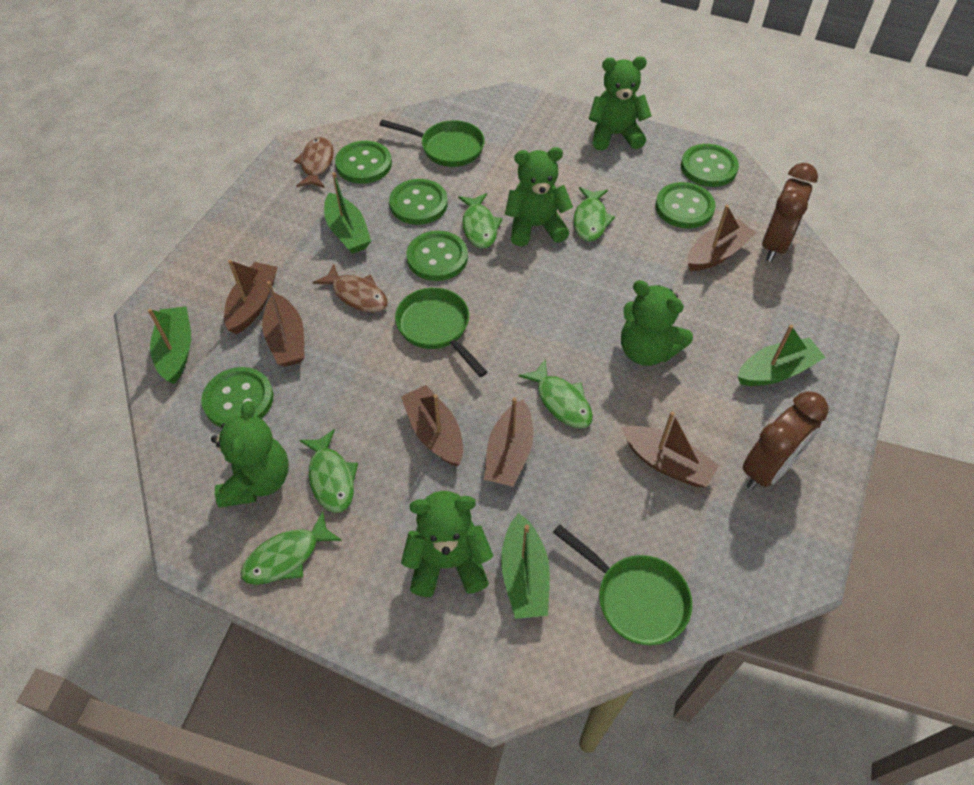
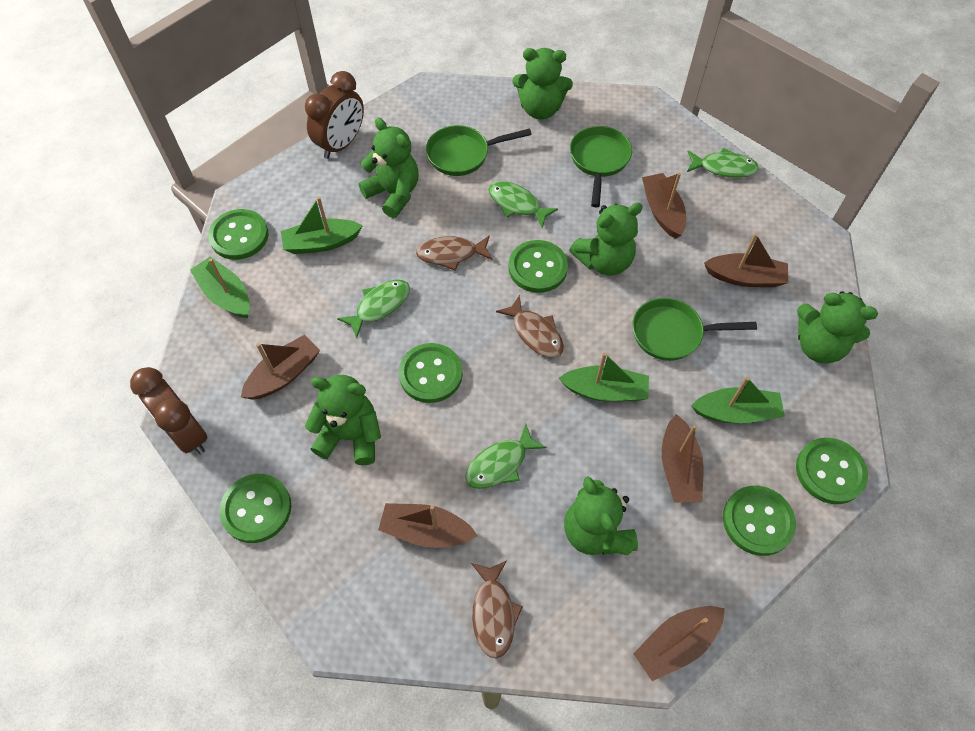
brown fish: 2 -> 3
green fish: 5 -> 4
green teddy bear: 5 -> 6

